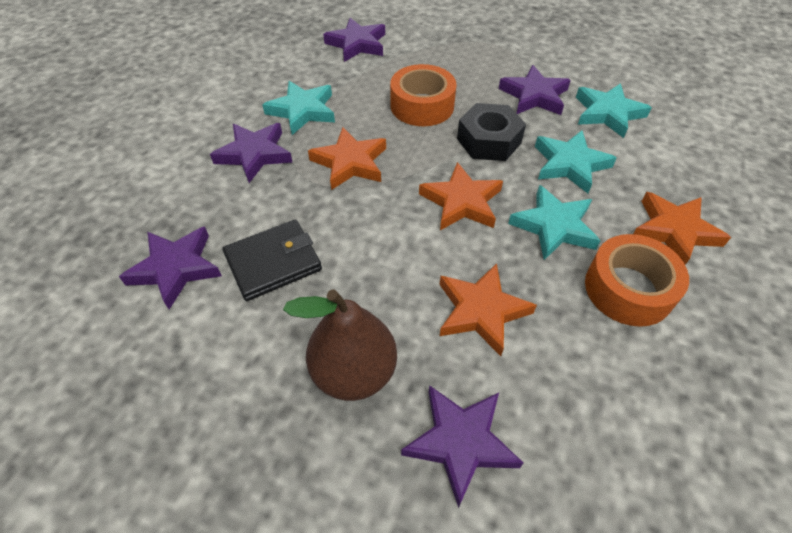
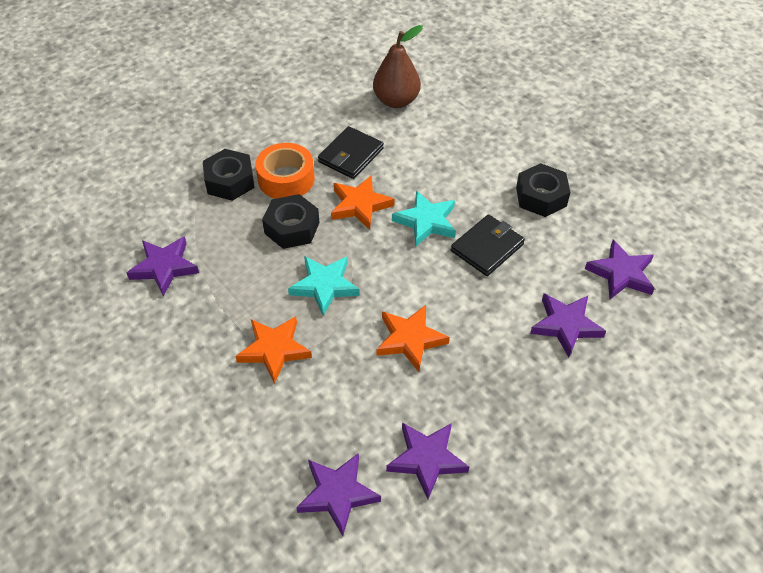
black nut: 1 -> 3
black wallet: 1 -> 2
orange star: 4 -> 3
orange tape: 2 -> 1
turquoise star: 4 -> 2

